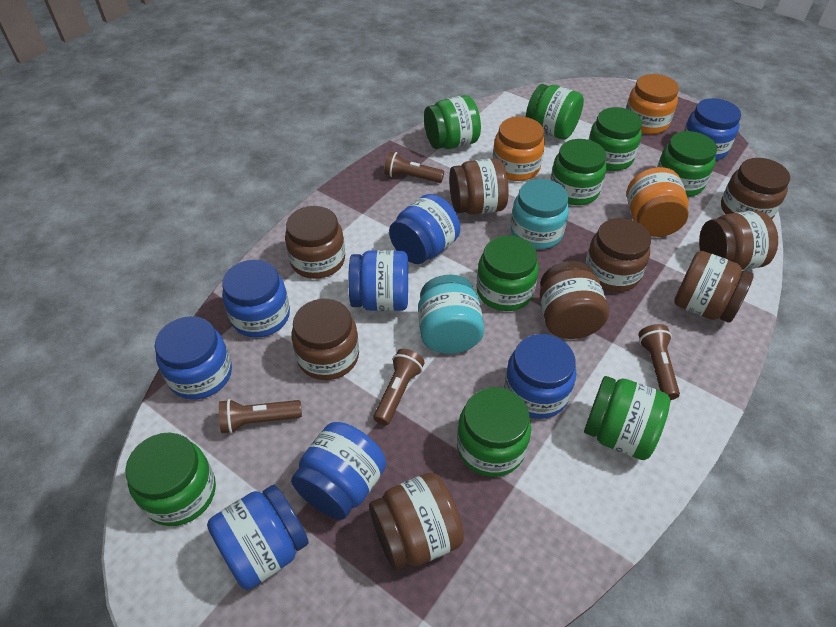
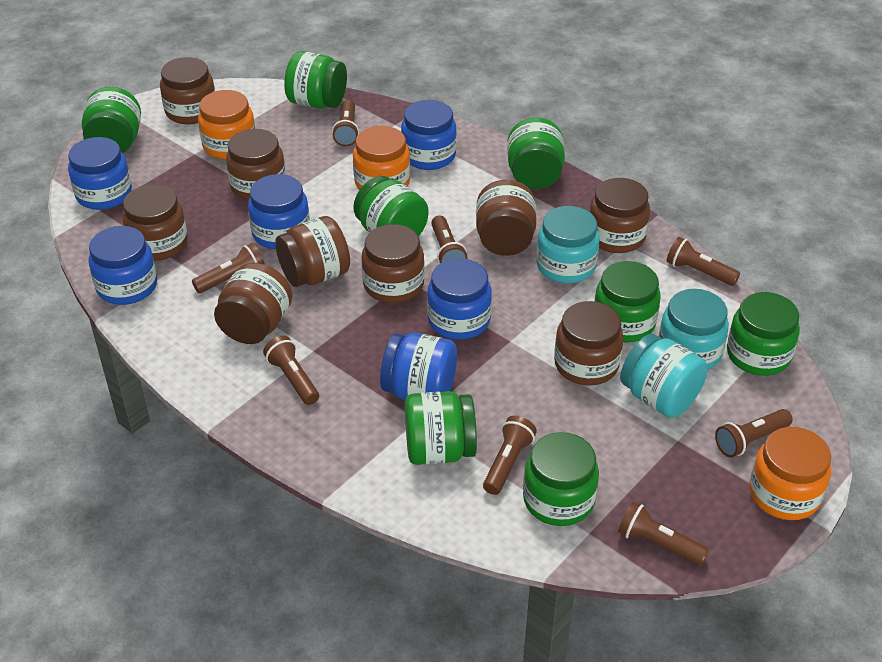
blue jar: 8 -> 6
brown flashlight: 4 -> 8
green jar: 9 -> 8
turquoise jar: 2 -> 3

